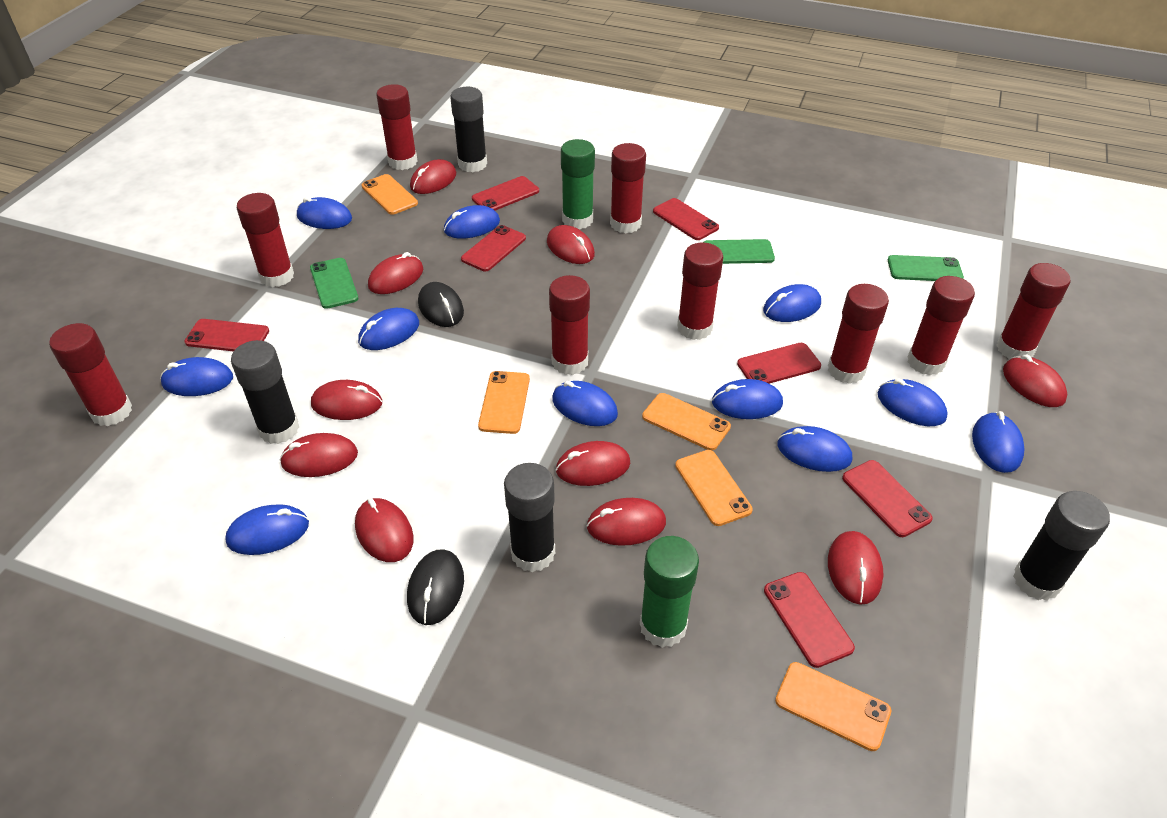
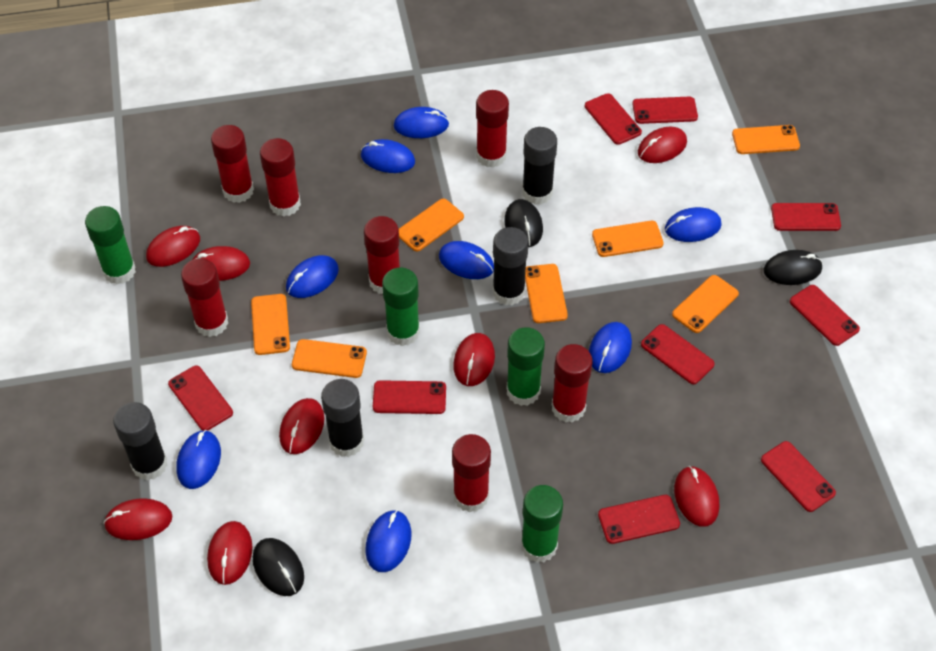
black mouse: 2 -> 3
blue mouse: 11 -> 8
green glue stick: 2 -> 4
green phone: 3 -> 0
orange phone: 5 -> 7
red glue stick: 9 -> 7
red mouse: 10 -> 8
red phone: 7 -> 9

